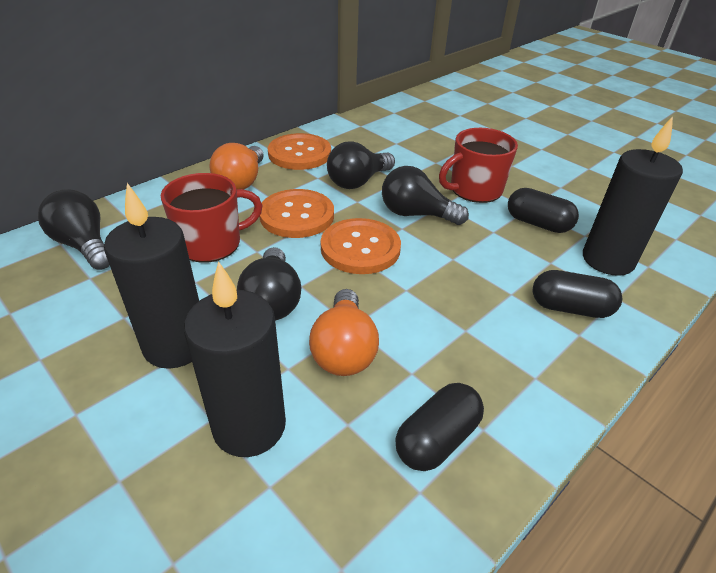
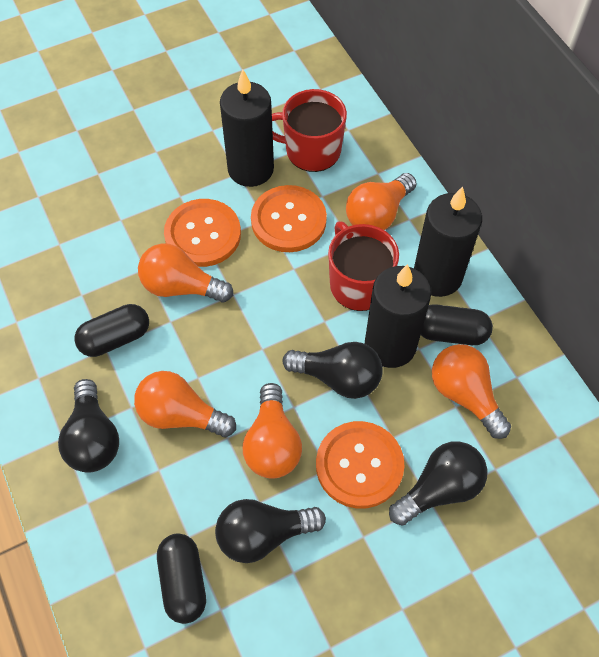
orange light bulb: 2 -> 5

